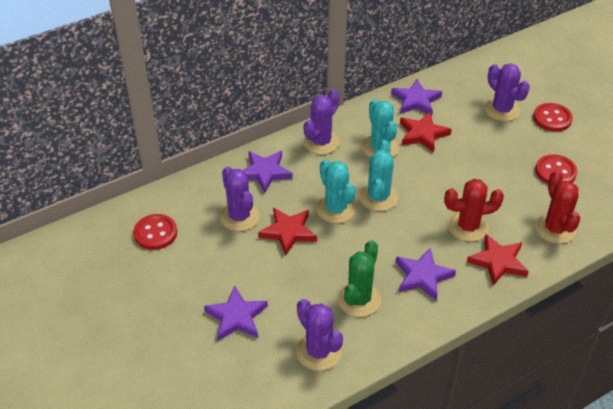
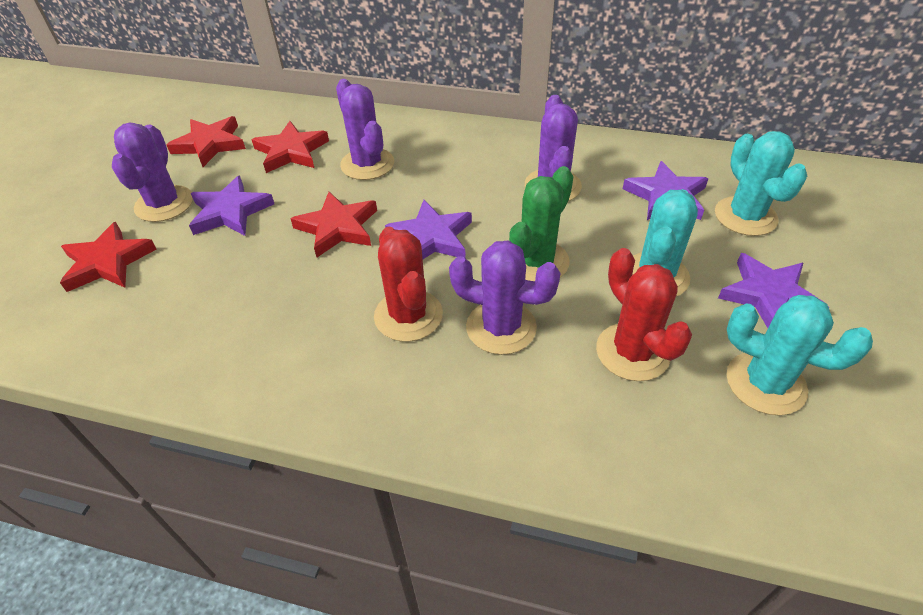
red button: 3 -> 0
red star: 3 -> 4

